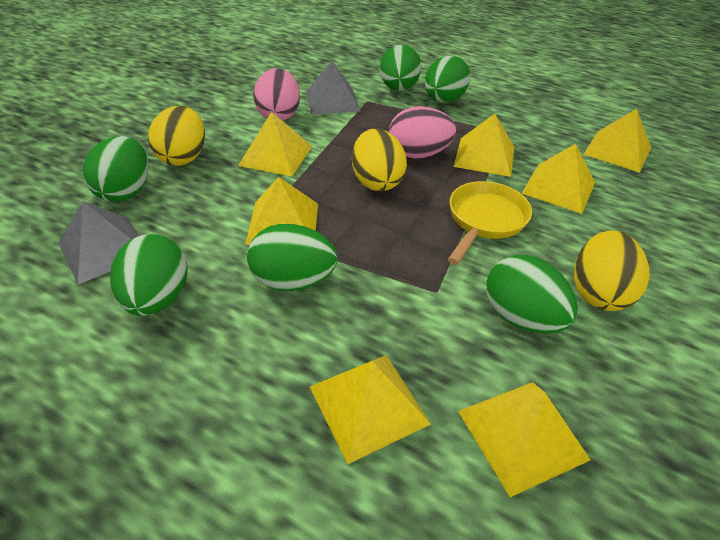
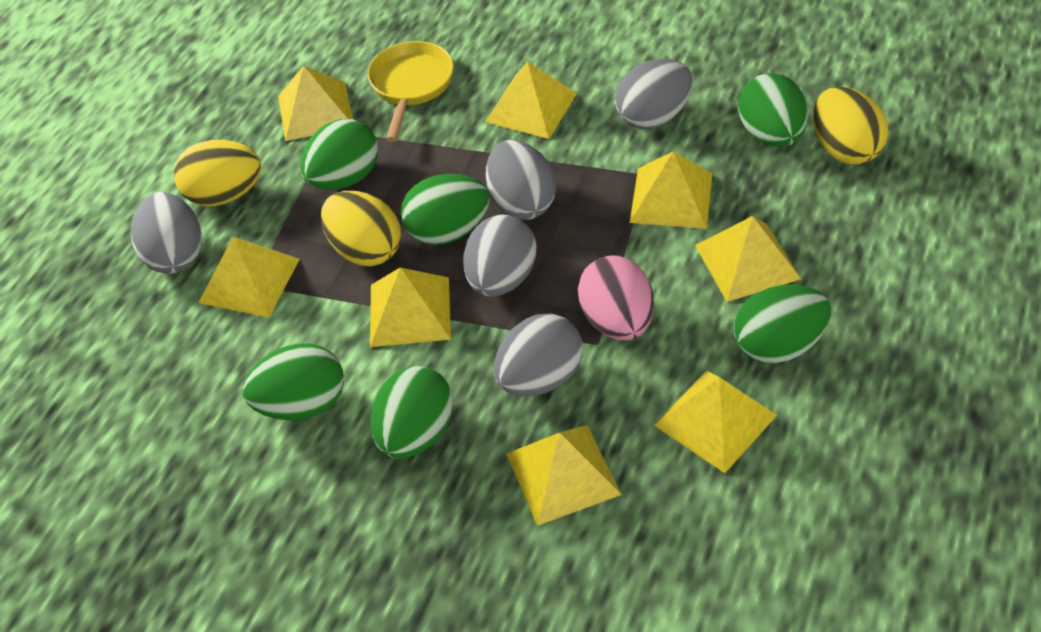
grey egg: 0 -> 5
grey pyramid: 2 -> 0
pink egg: 2 -> 1
yellow pyramid: 7 -> 8

